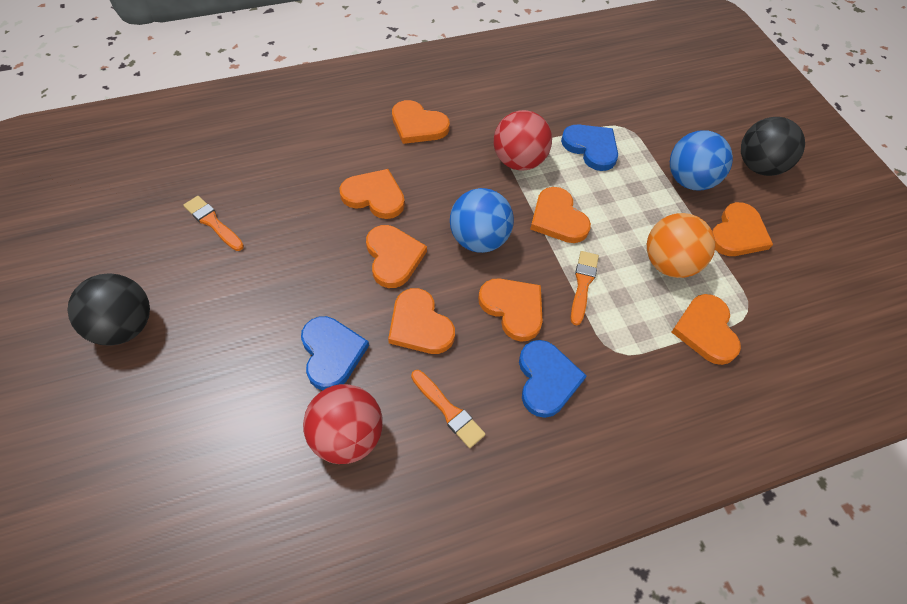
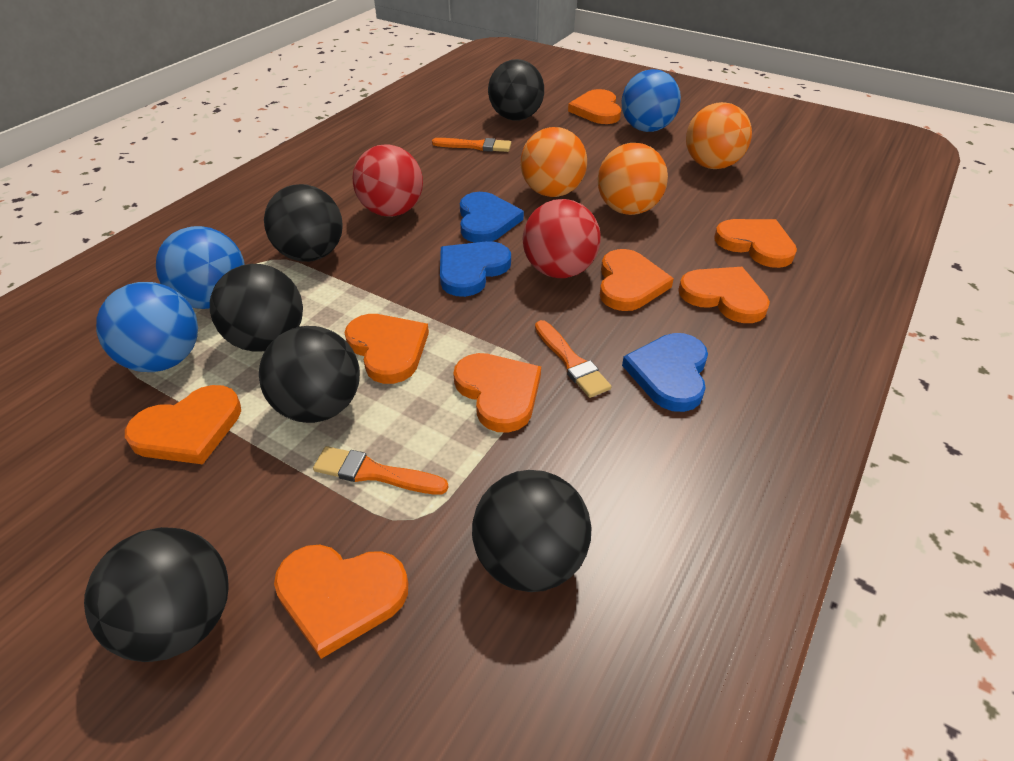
black ball: 2 -> 6
blue ball: 2 -> 3
orange ball: 1 -> 3

